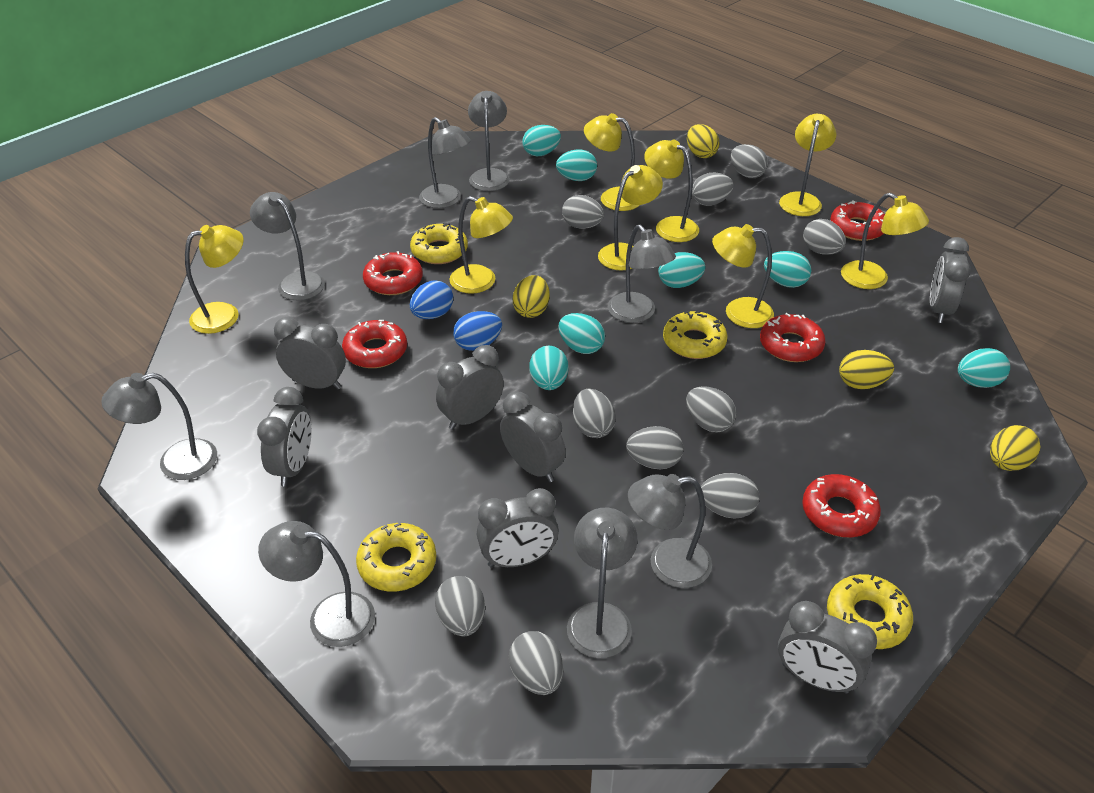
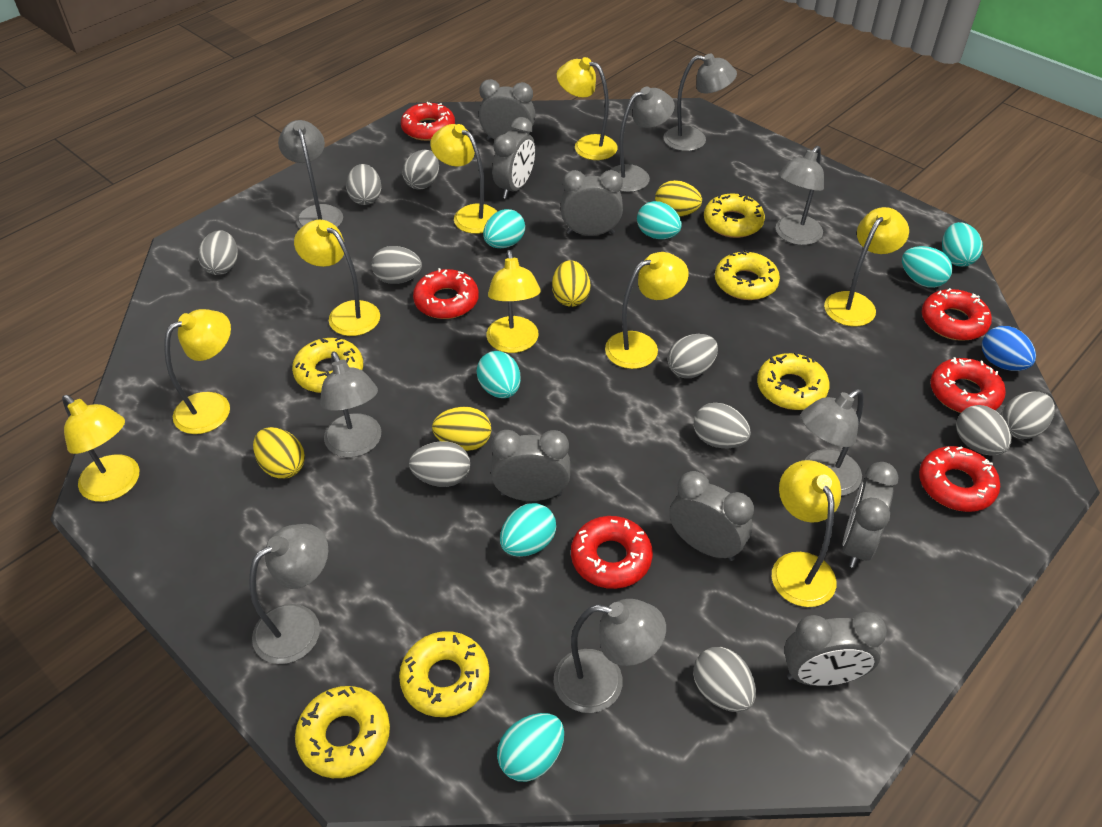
blue egg: 2 -> 1
red donut: 5 -> 6
yellow donut: 4 -> 6
yellow lamp: 8 -> 9

